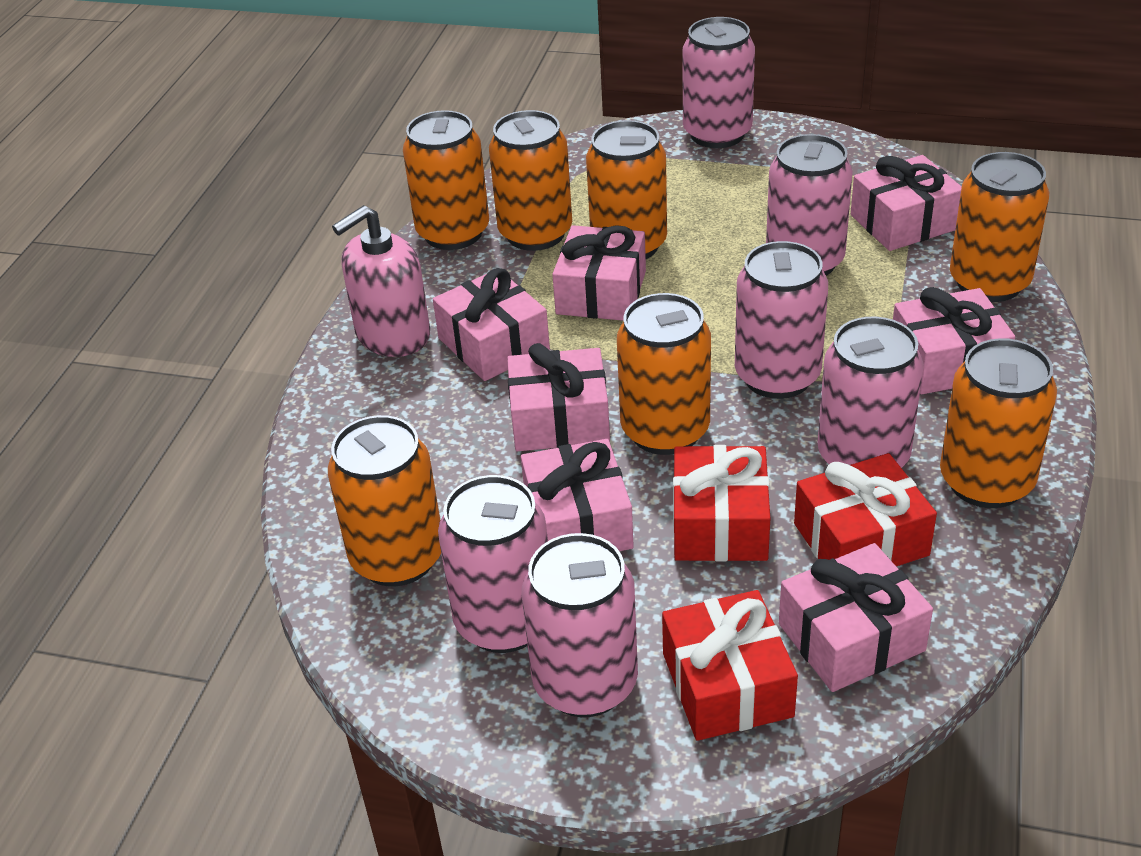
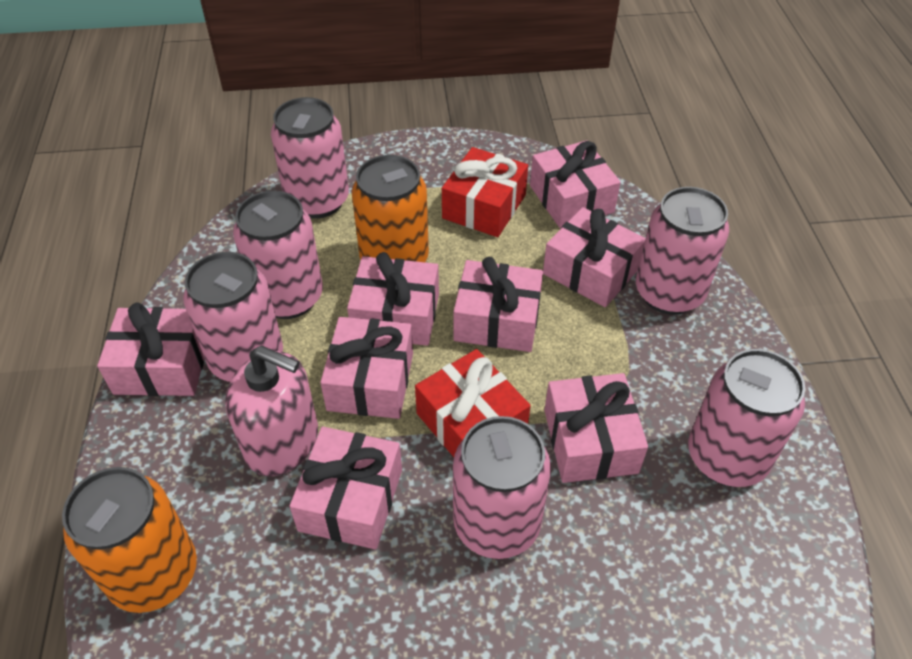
orange can: 7 -> 2
pink gift: 7 -> 8
red gift: 3 -> 2

